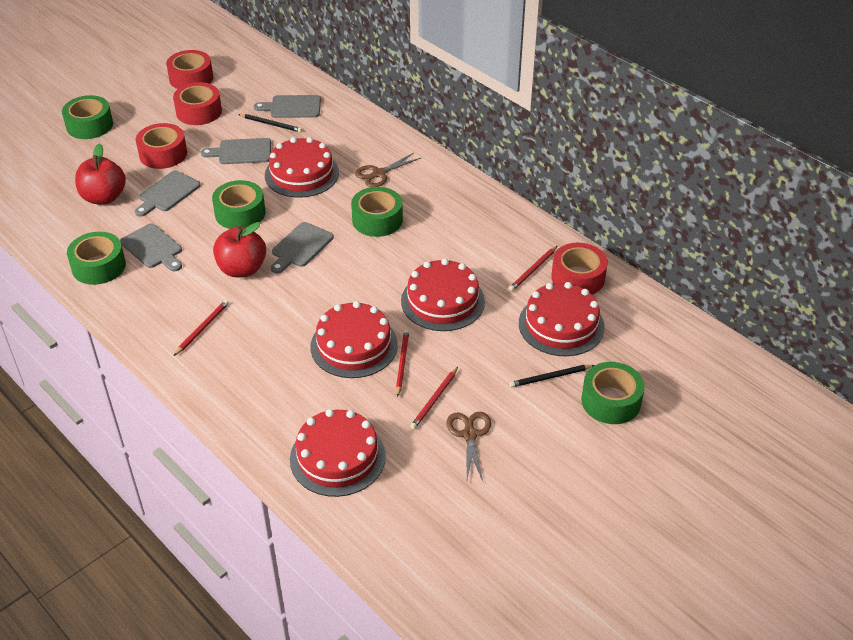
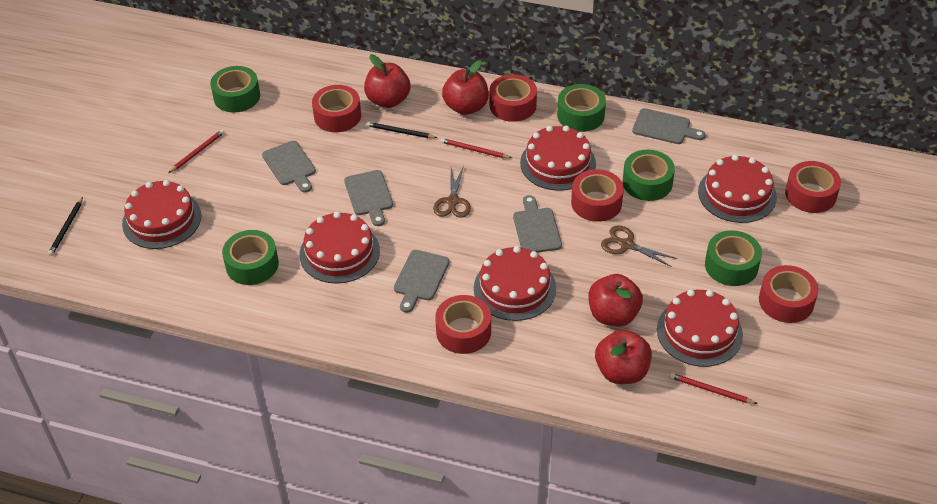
red apple: 2 -> 4
red cake: 5 -> 6
red pencil: 4 -> 3
red tape: 4 -> 6

